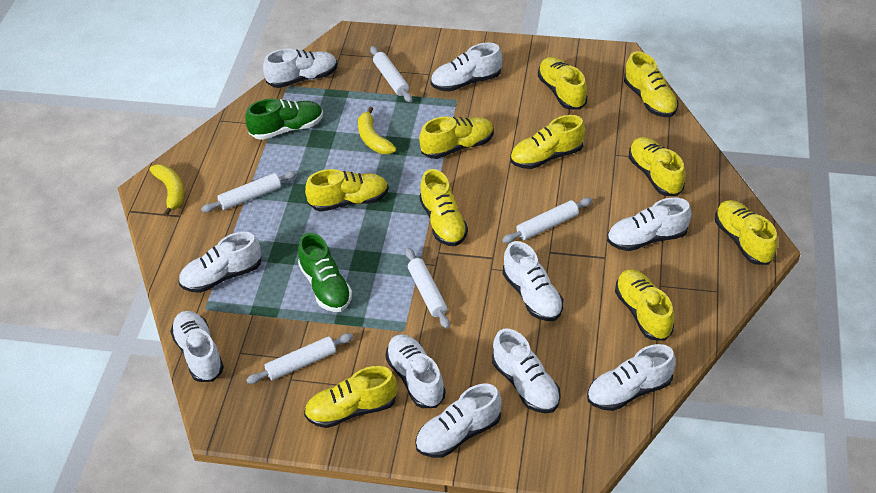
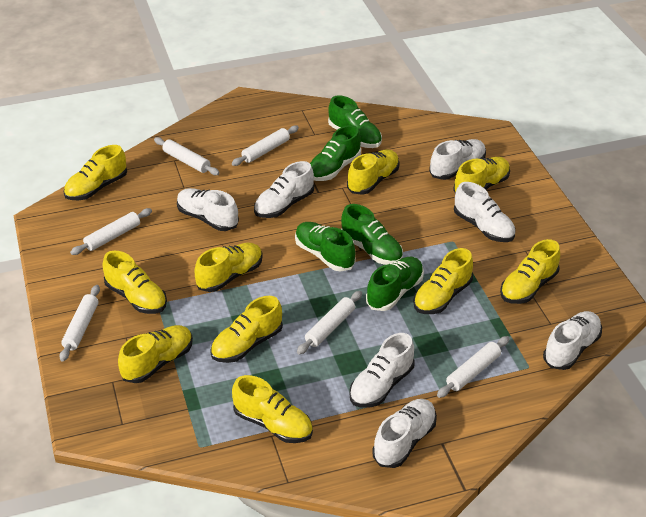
green shoe: 2 -> 5
white rolling pin: 5 -> 6
white shoe: 10 -> 7
yellow banana: 2 -> 0

